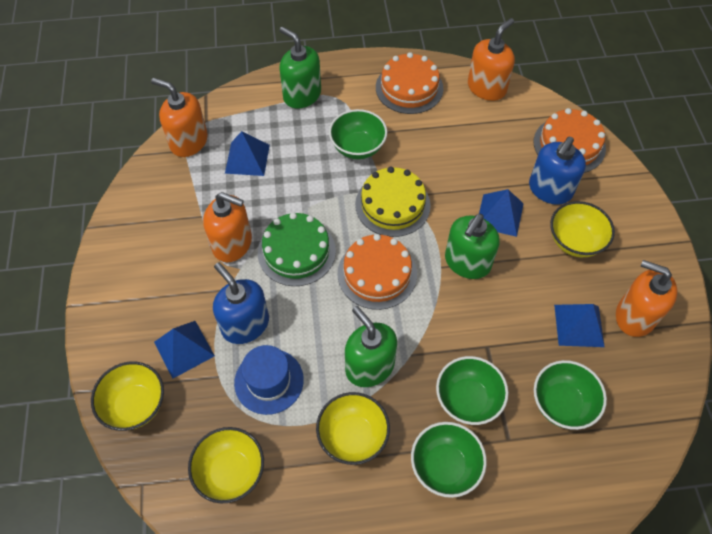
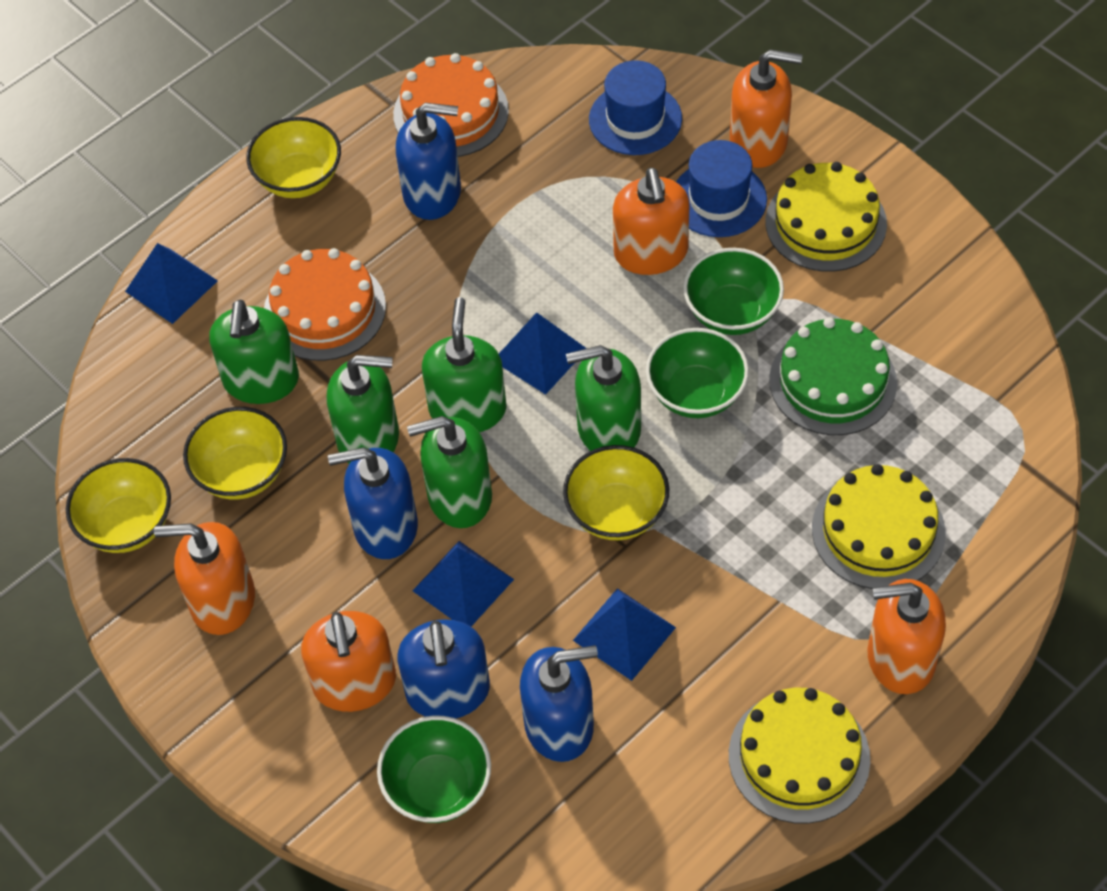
blue hat: 1 -> 2
blue soap dispenser: 2 -> 4
green bowl: 4 -> 3
green soap dispenser: 3 -> 5
orange cake: 3 -> 2
orange soap dispenser: 4 -> 5
yellow cake: 1 -> 3

